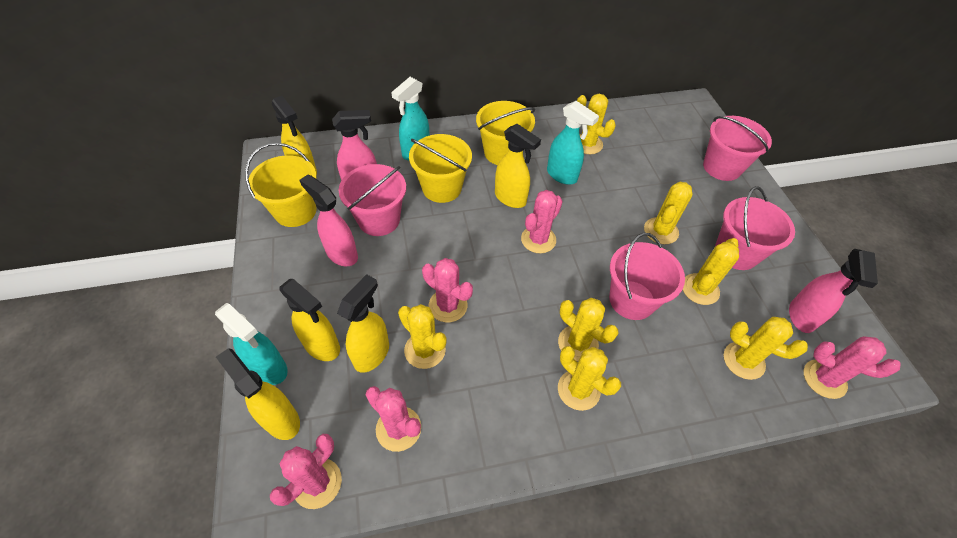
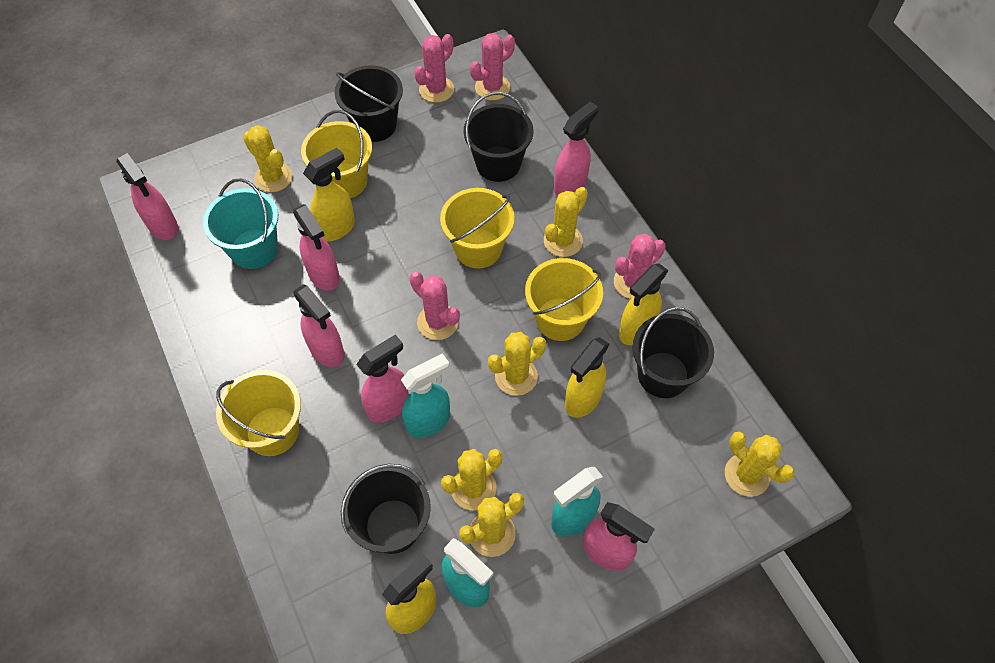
black bucket: 0 -> 4
pink bucket: 4 -> 0
pink cactus: 5 -> 4
pink spray bottle: 3 -> 6
turquoise bucket: 0 -> 1
yellow bucket: 3 -> 4
yellow cactus: 7 -> 6
yellow spray bottle: 5 -> 4

